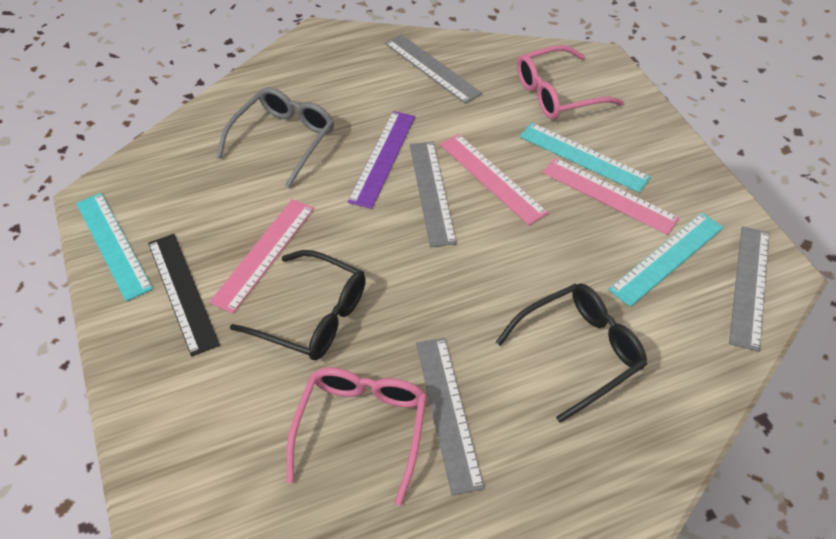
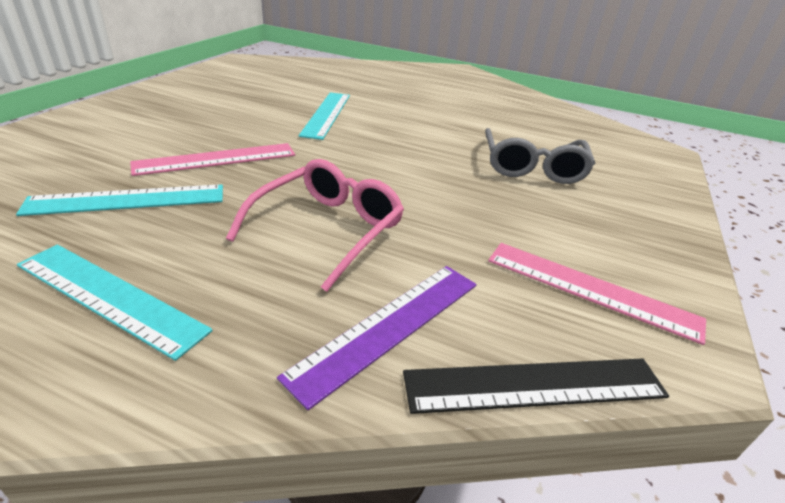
black glasses: 2 -> 0
grey ruler: 4 -> 0
pink glasses: 2 -> 1
pink ruler: 3 -> 2

